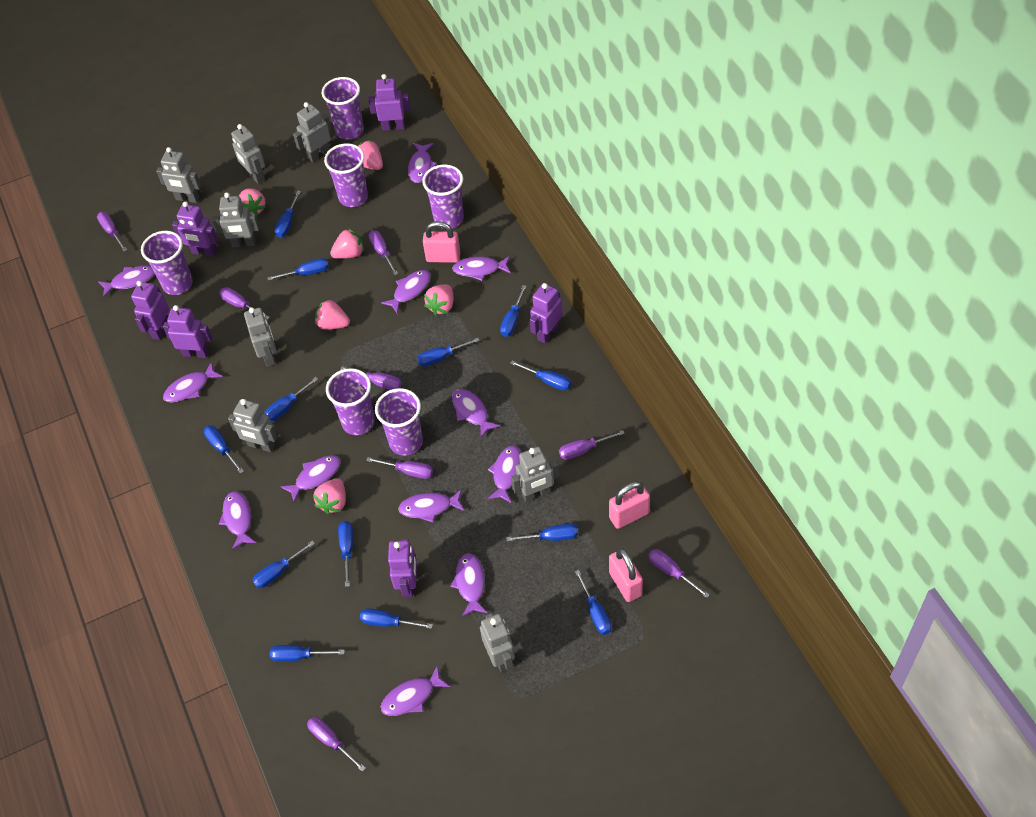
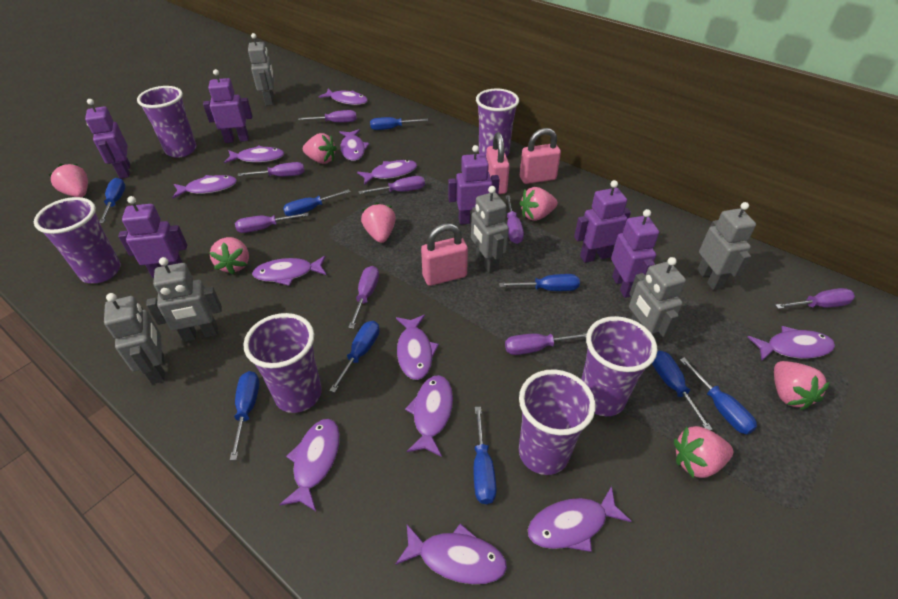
blue screwdriver: 13 -> 9
grey robot: 8 -> 6
pink strawberry: 6 -> 7

